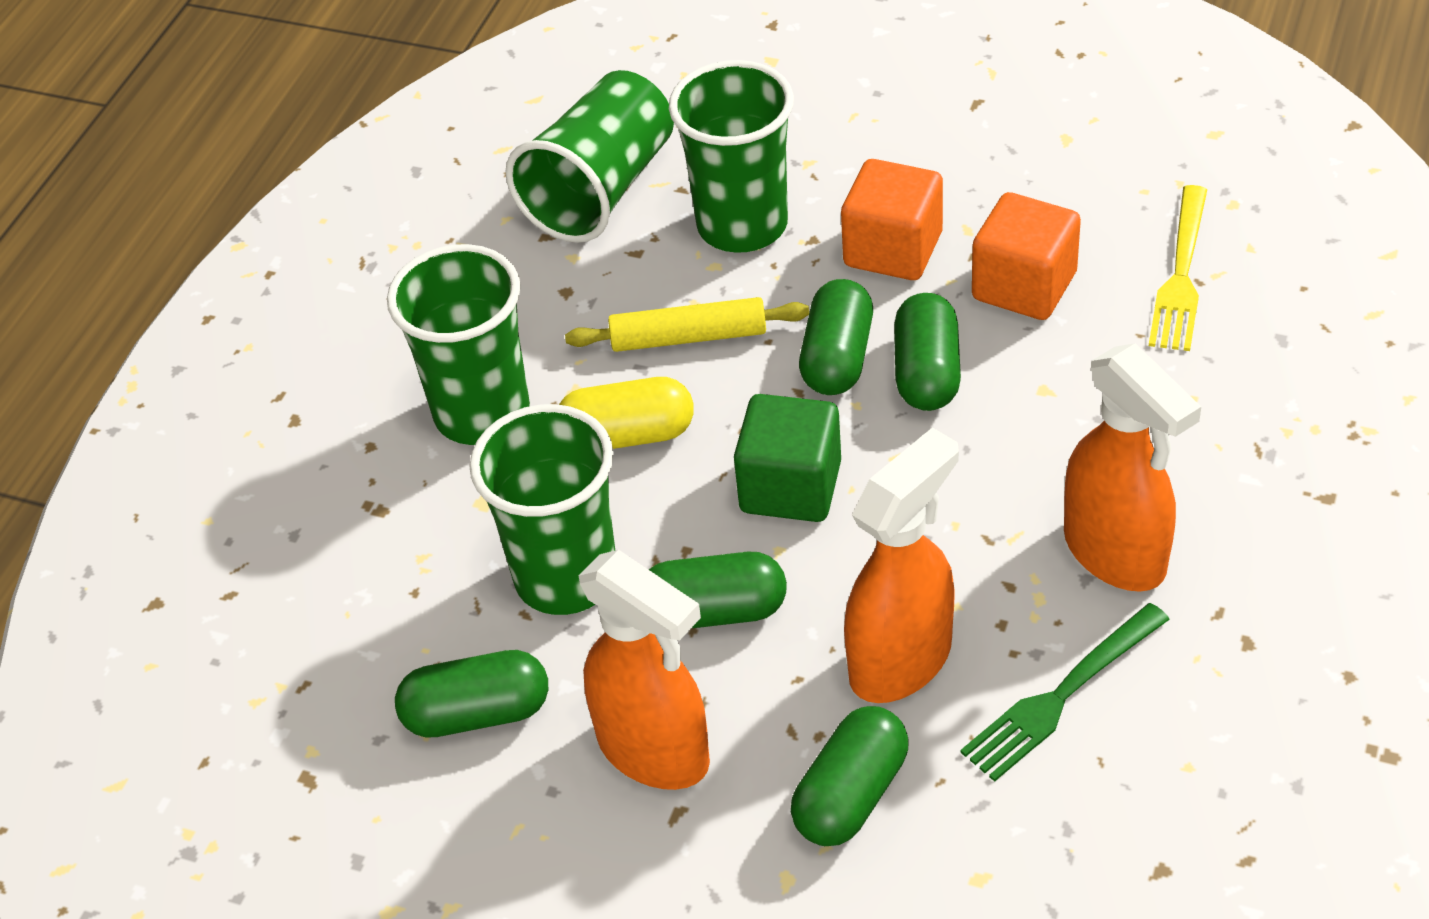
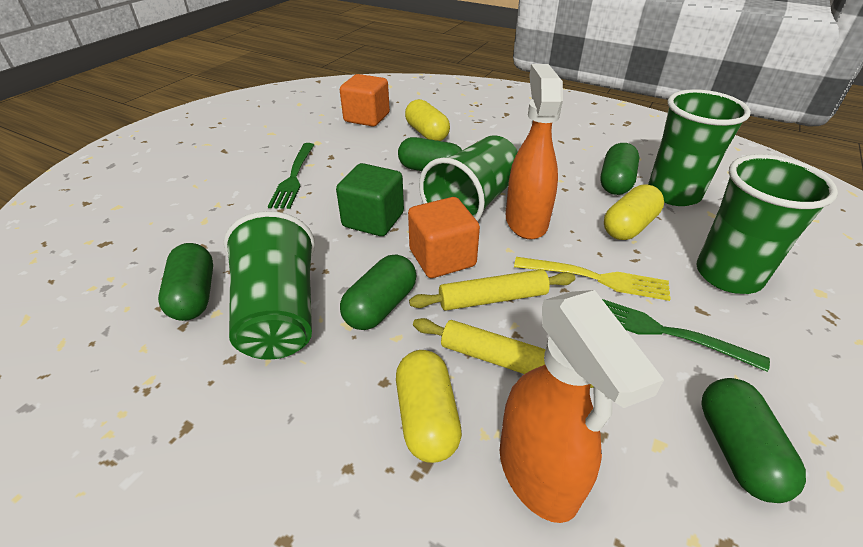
green fork: 1 -> 2
orange spray bottle: 3 -> 2
yellow capsule: 1 -> 3
yellow rolling pin: 1 -> 2

